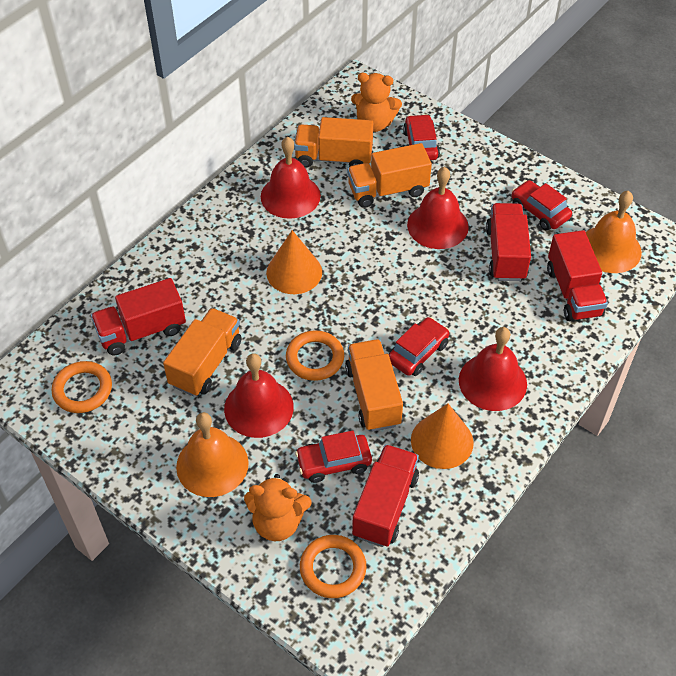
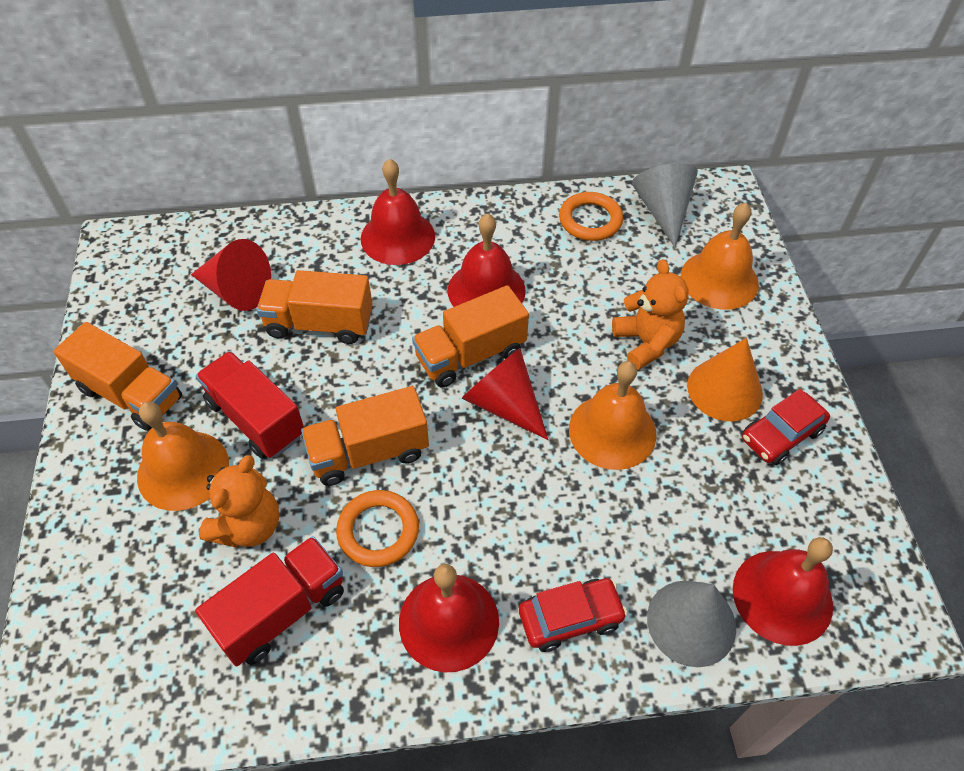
grey cone: 0 -> 2
orange bell: 2 -> 3
orange cone: 2 -> 1
orange ring: 3 -> 2
red car: 4 -> 2
red cone: 0 -> 2
red truck: 4 -> 2

